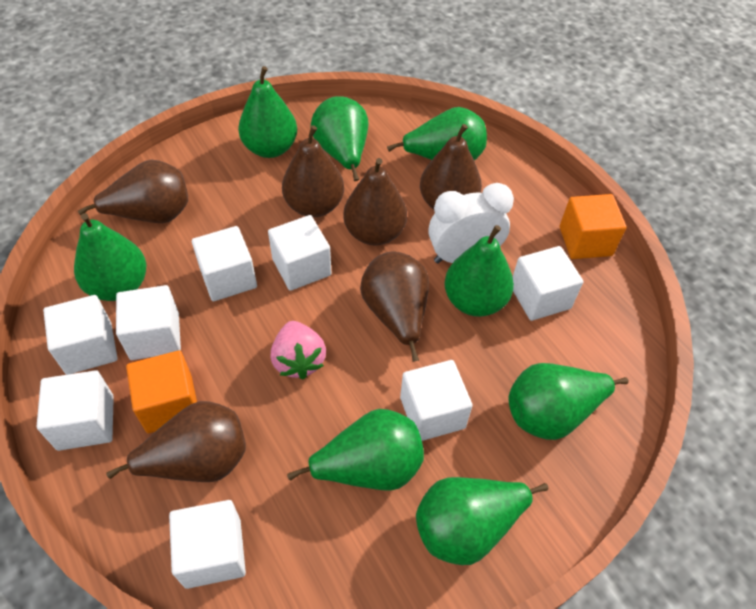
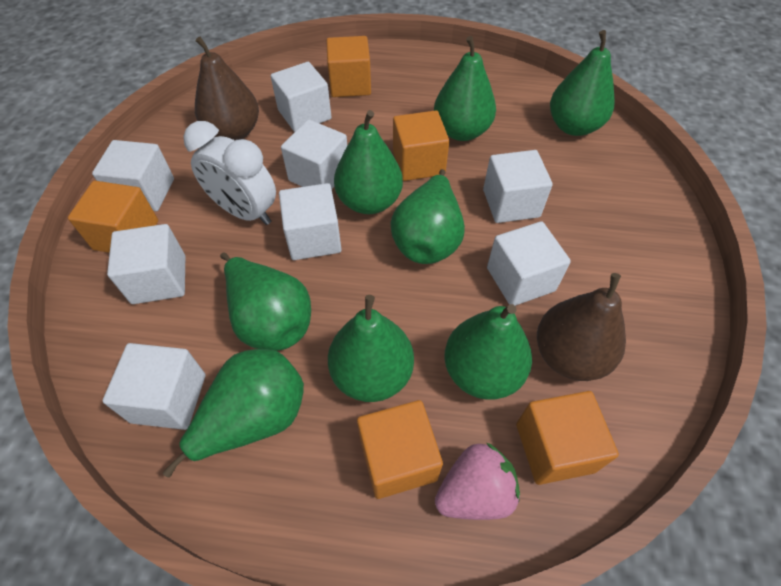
brown pear: 6 -> 2
orange cube: 2 -> 5

